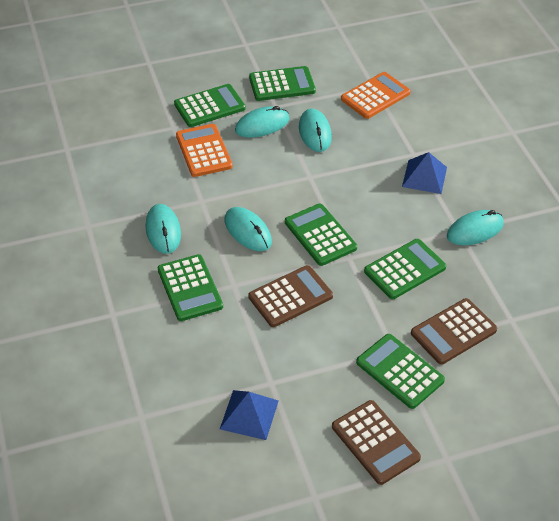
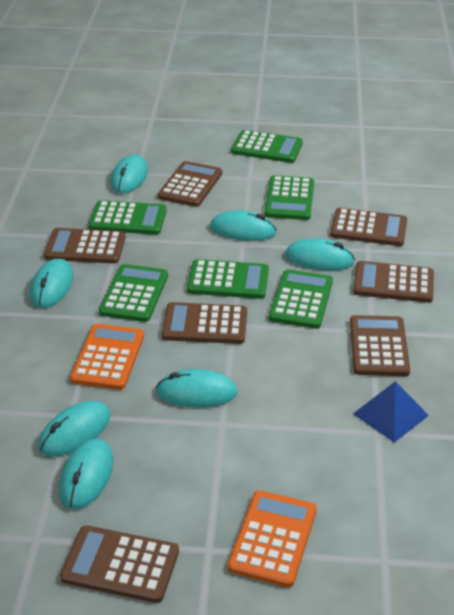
blue pyramid: 2 -> 1
brown calculator: 3 -> 7
turquoise mouse: 5 -> 7

